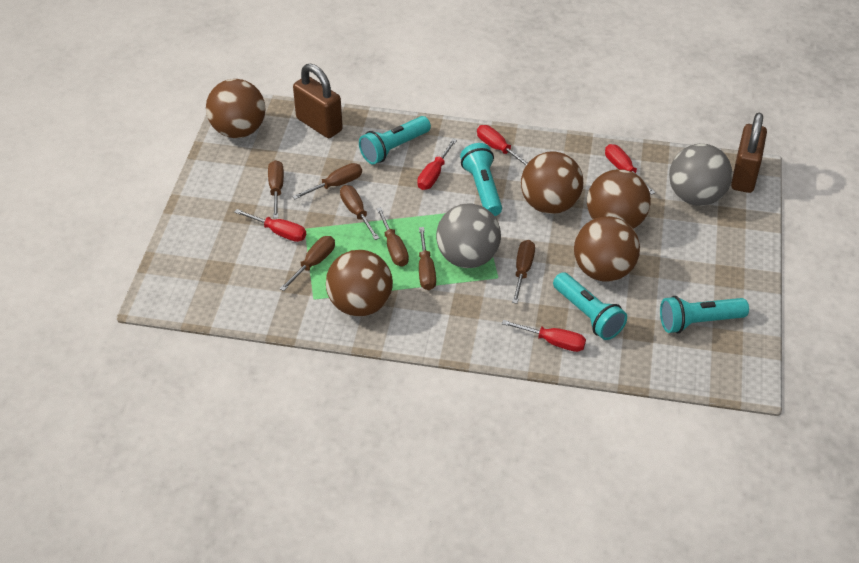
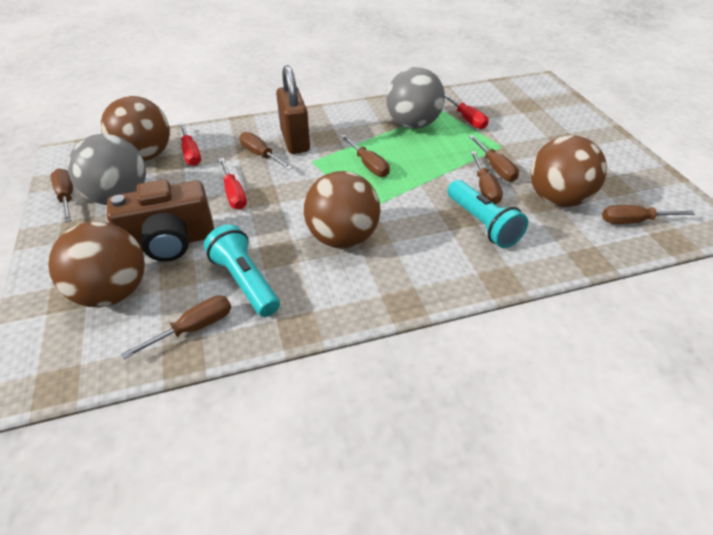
brown ball: 5 -> 4
brown camera: 0 -> 1
brown padlock: 2 -> 1
red screwdriver: 5 -> 3
turquoise flashlight: 4 -> 2

